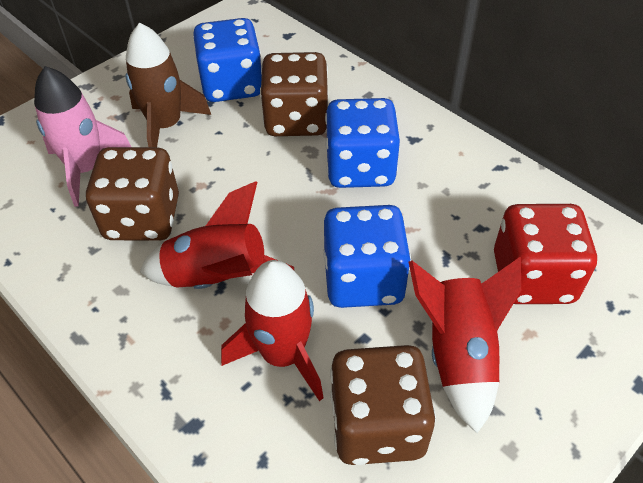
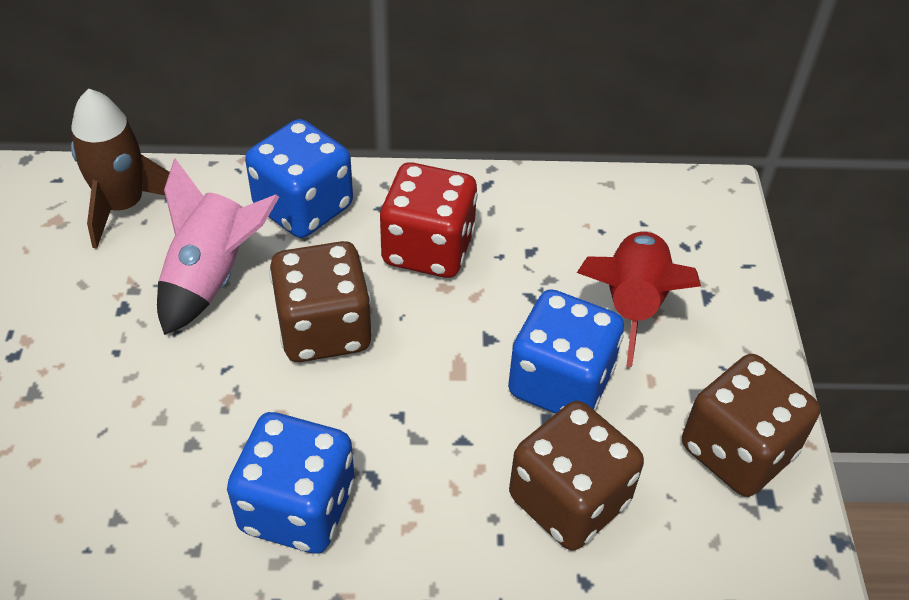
red rocket: 3 -> 1

